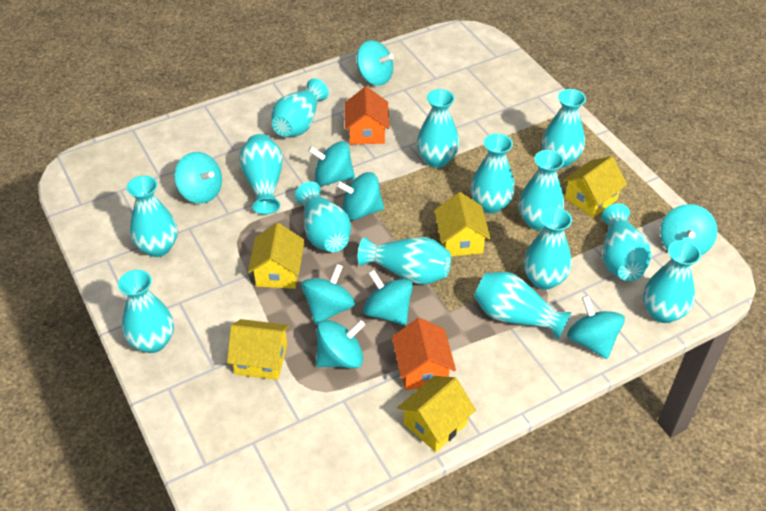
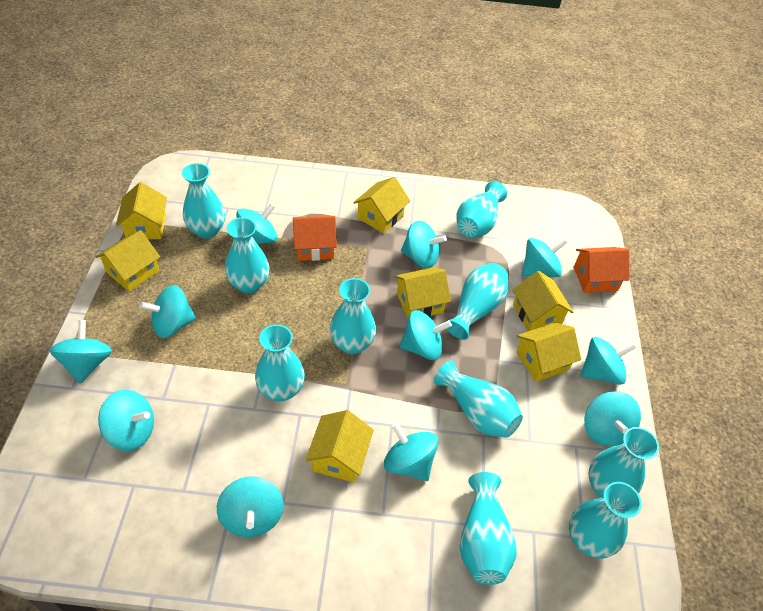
turquoise spinning top: 9 -> 11
turquoise vase: 14 -> 10
yellow house: 5 -> 7

